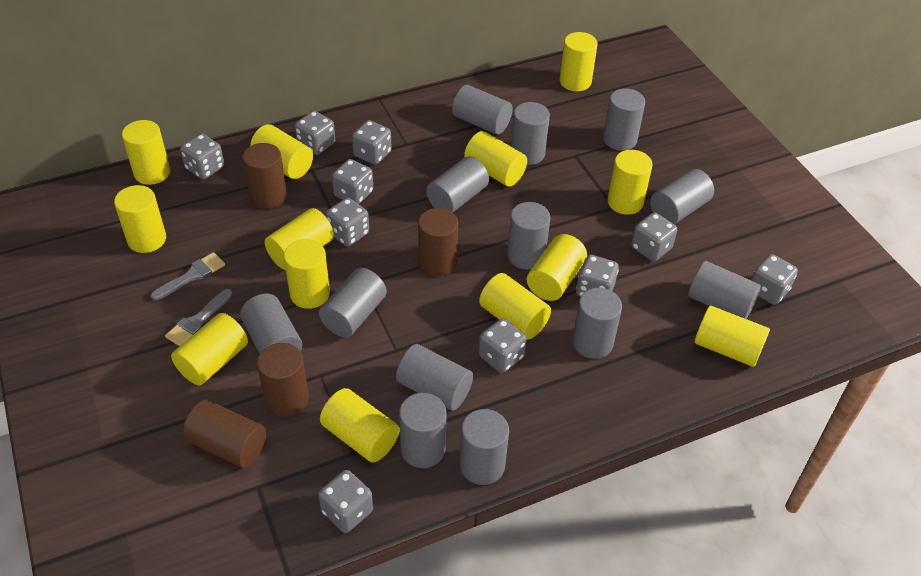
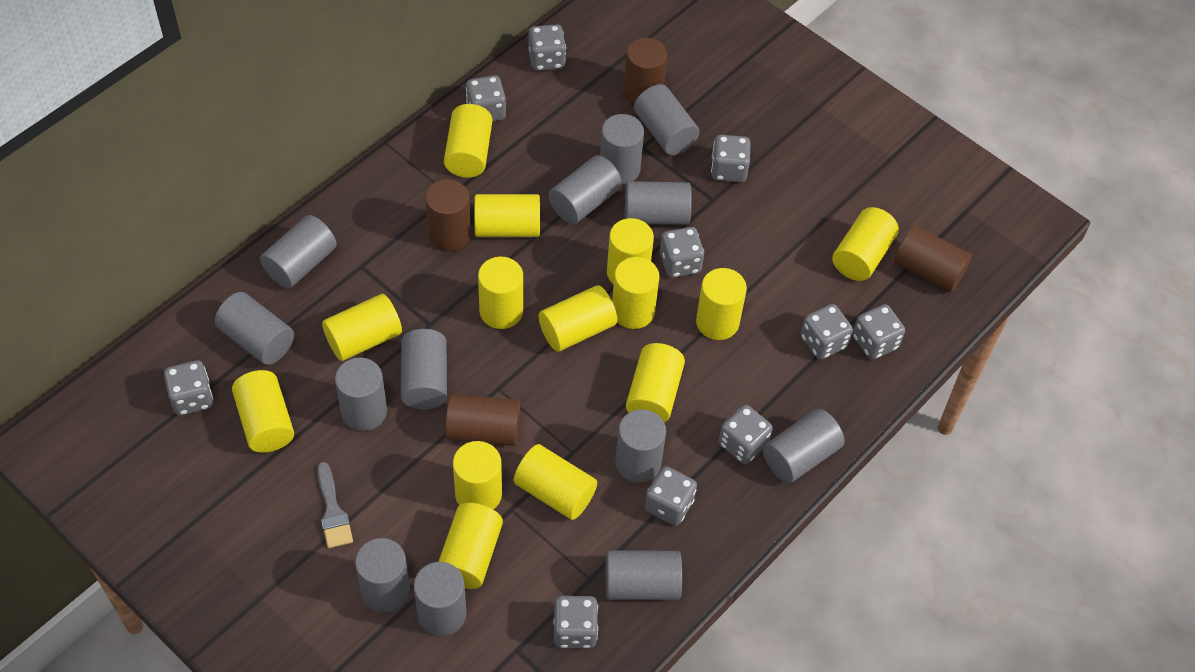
grey brush: 2 -> 1
yellow cylinder: 13 -> 14

